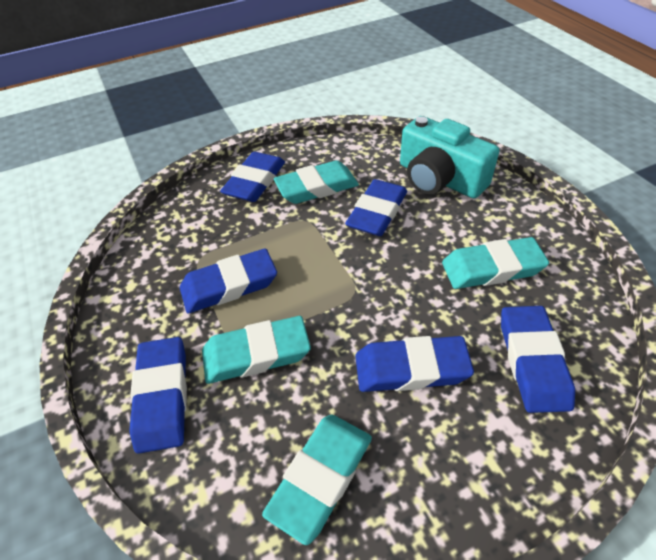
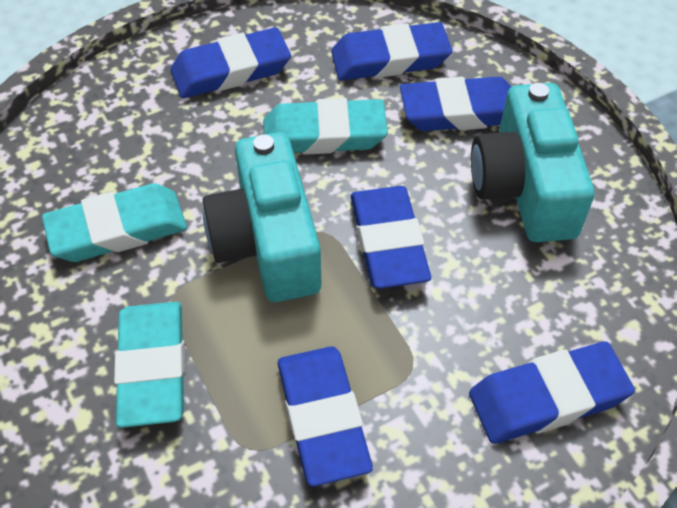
turquoise camera: 1 -> 2
turquoise eraser: 4 -> 3

